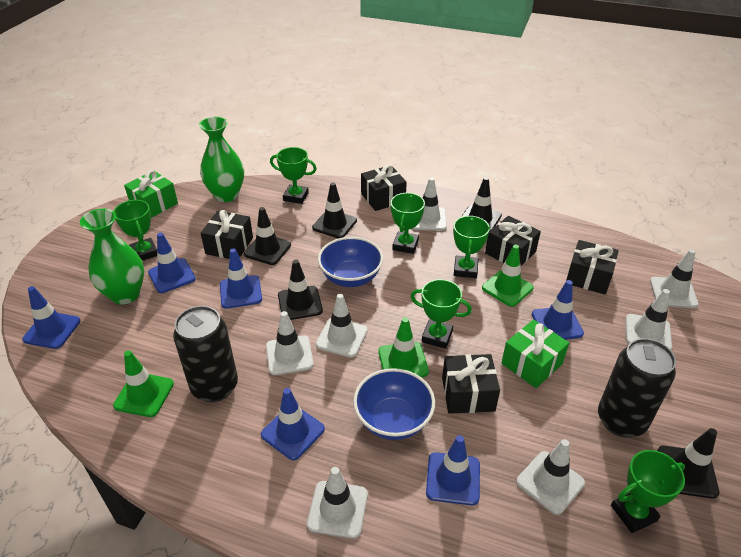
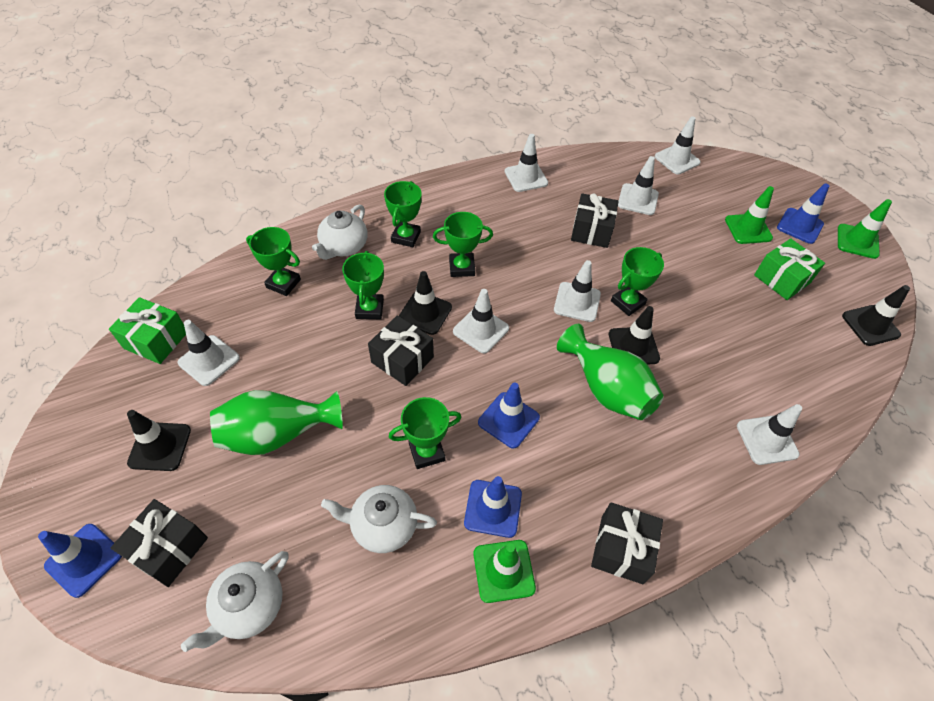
black can: 2 -> 0
black gift: 5 -> 4
black traffic cone: 5 -> 4
blue bowl: 2 -> 0
blue traffic cone: 6 -> 4
white teapot: 0 -> 3

